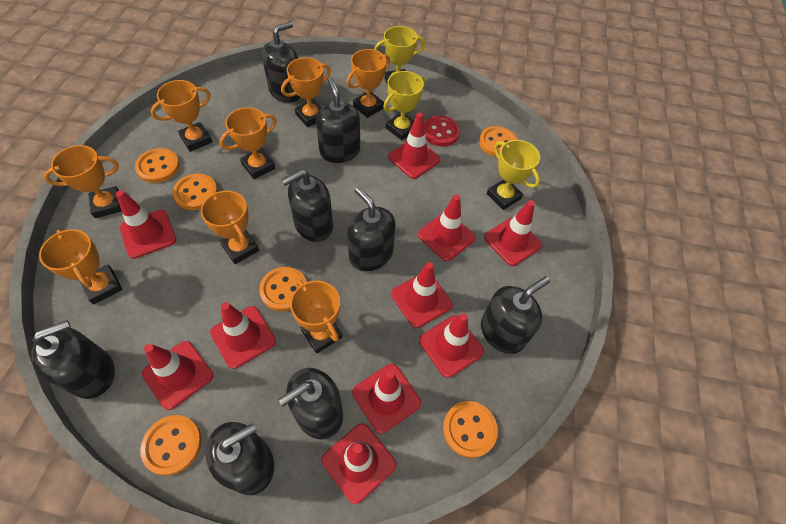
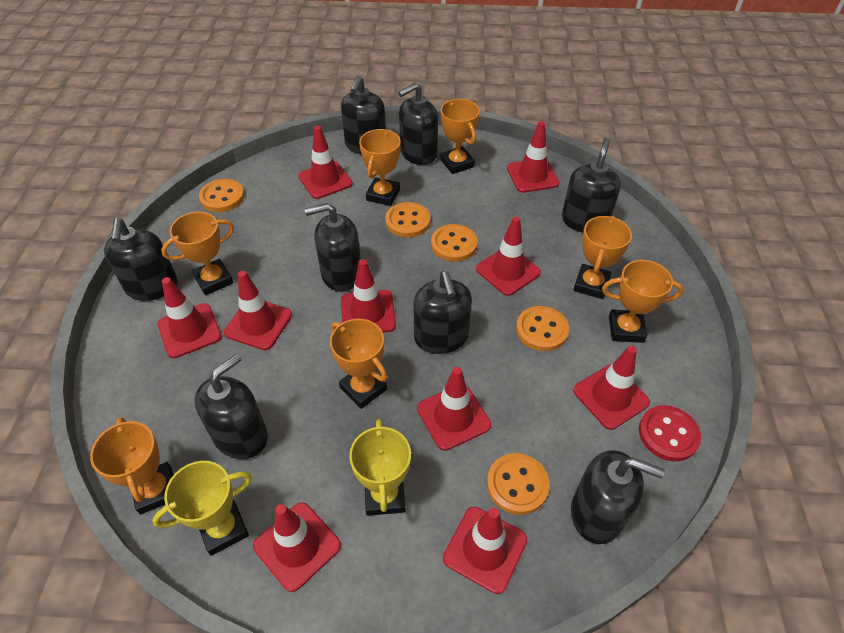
orange button: 6 -> 5
orange trophy: 8 -> 7
yellow trophy: 3 -> 2

